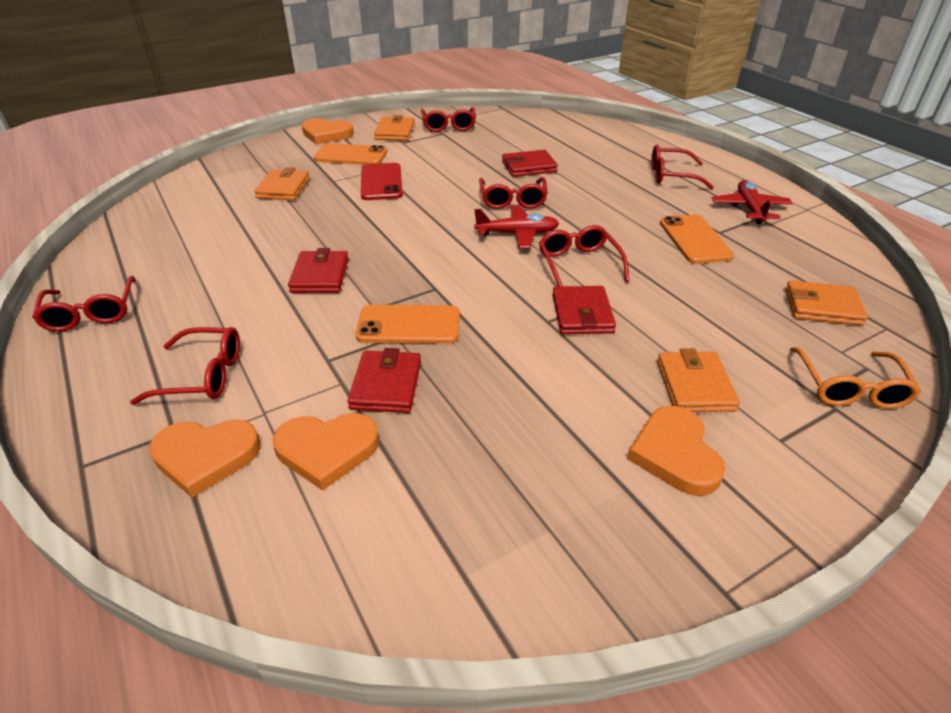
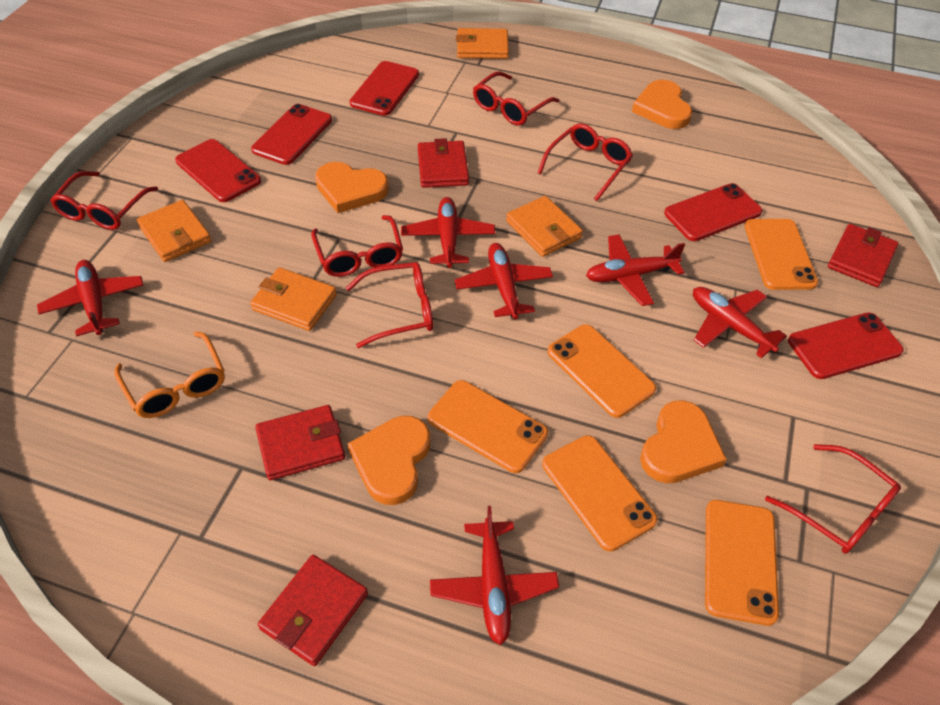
orange phone: 3 -> 5
red phone: 1 -> 5
red plane: 2 -> 6

